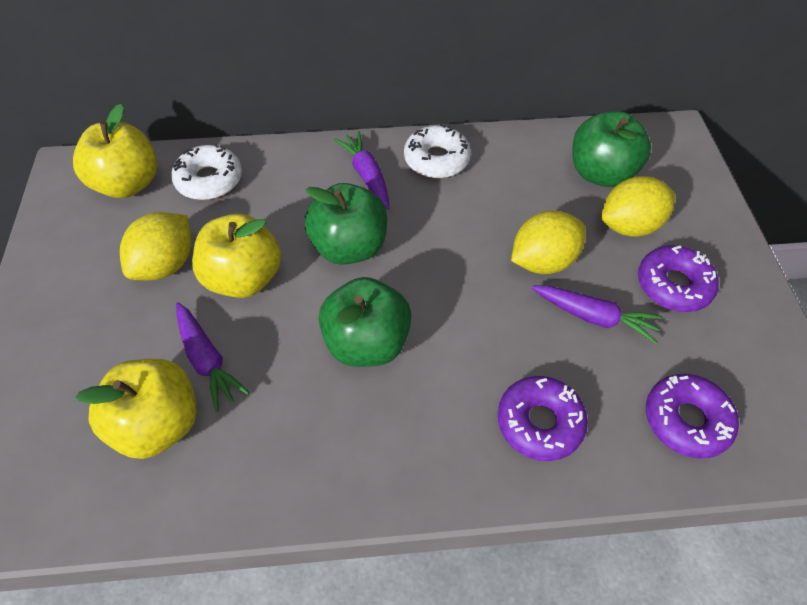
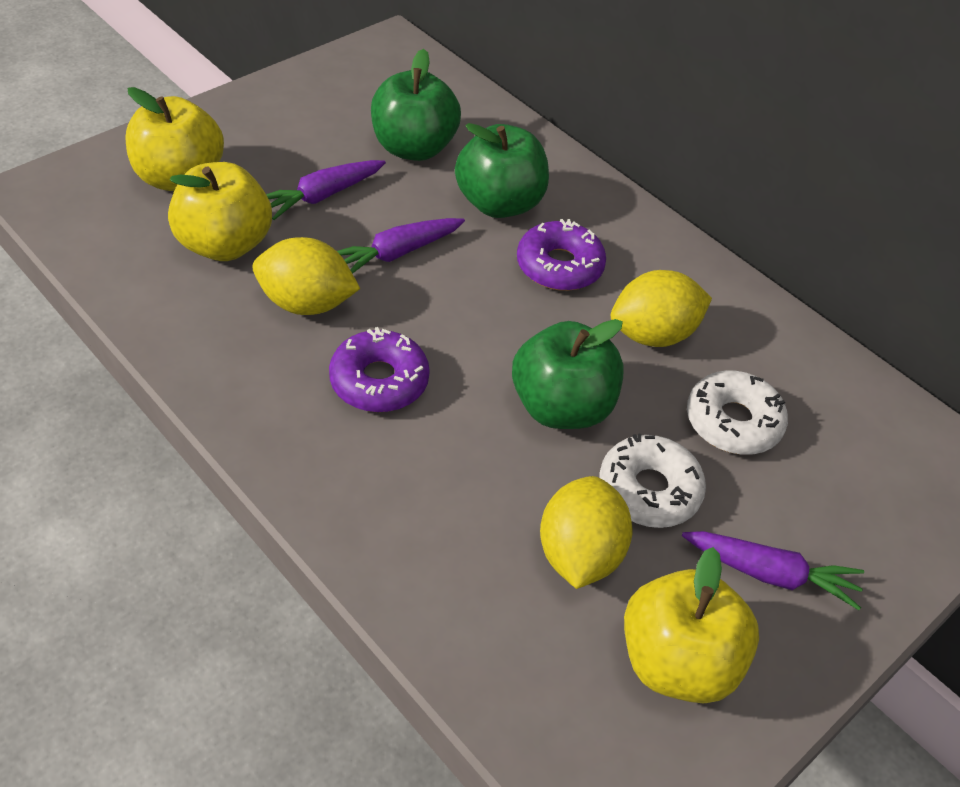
purple donut: 3 -> 2

